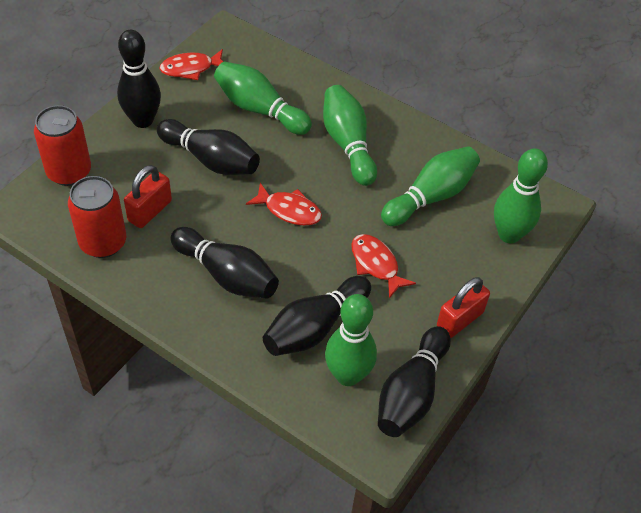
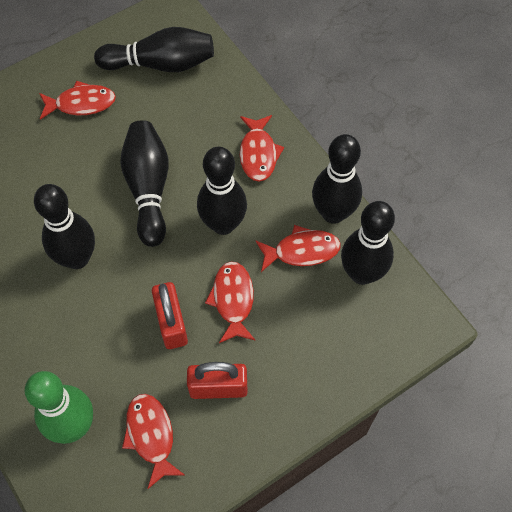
black bowling pin: 5 -> 6
green bowling pin: 5 -> 1
red can: 2 -> 0
red fish: 3 -> 5

